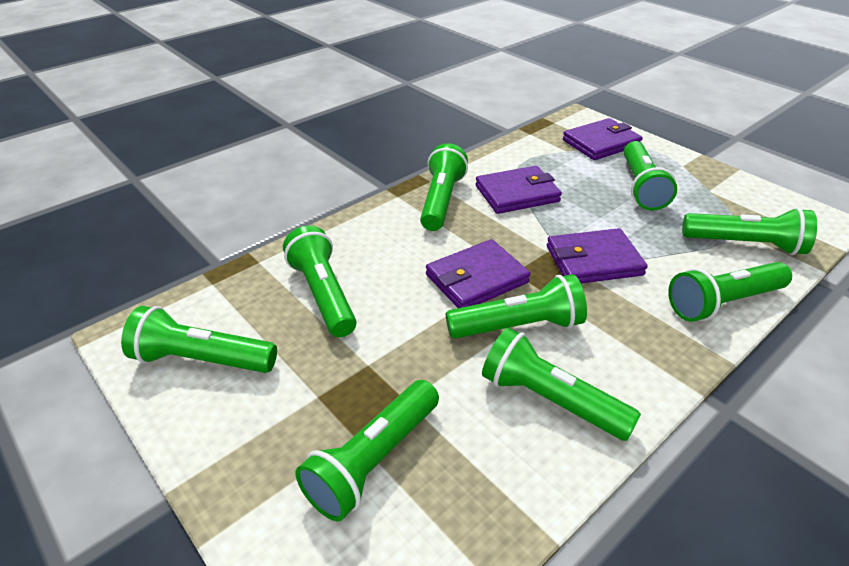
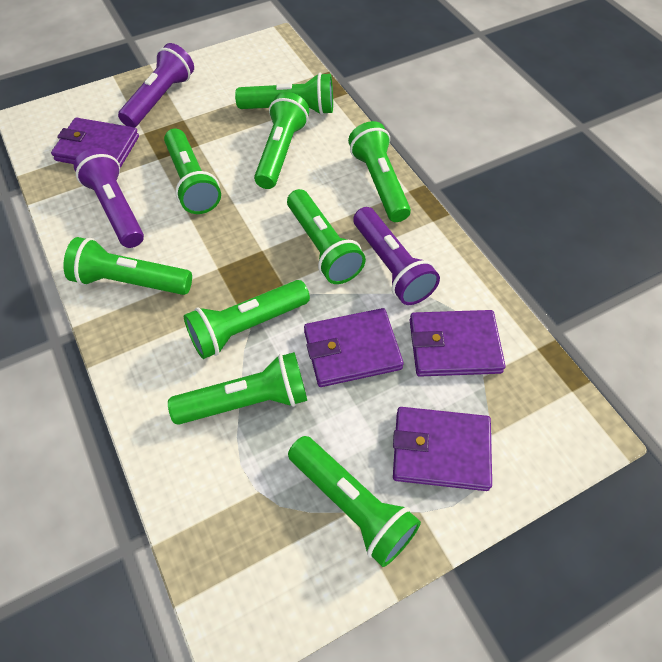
purple flashlight: 0 -> 3

